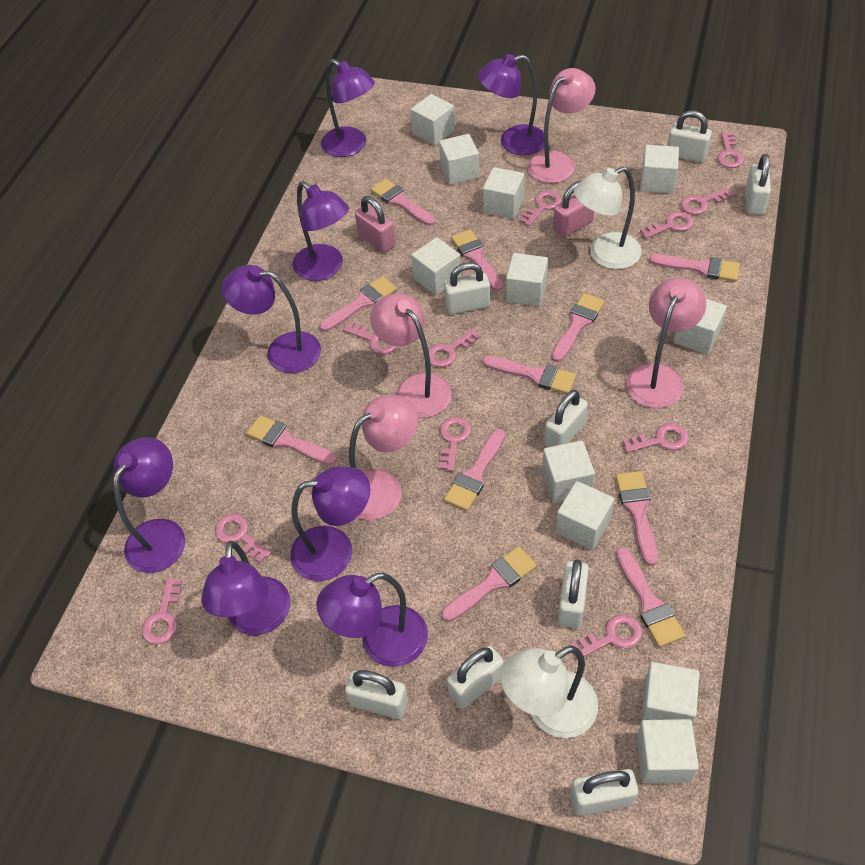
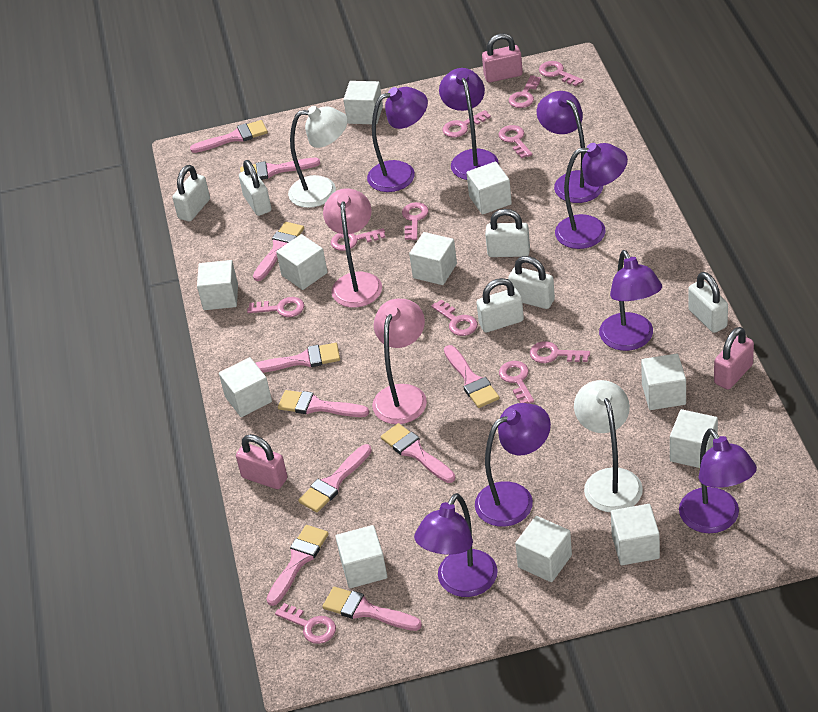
pink brush: 11 -> 10
pink lamp: 4 -> 2
pink padlock: 2 -> 3
white padlock: 8 -> 6

